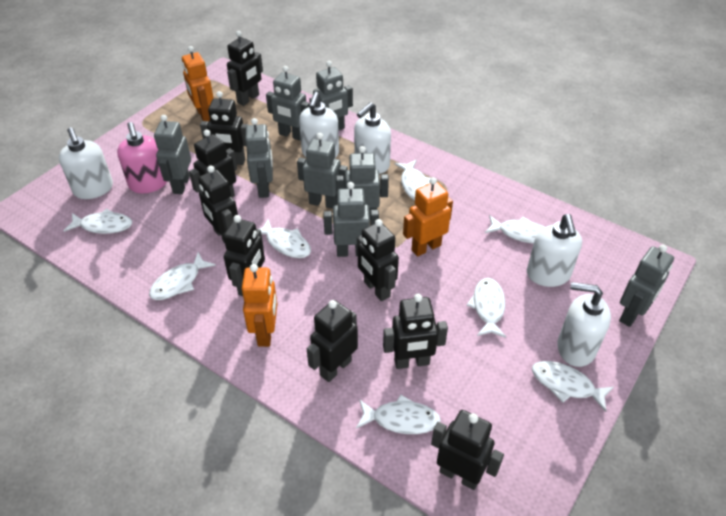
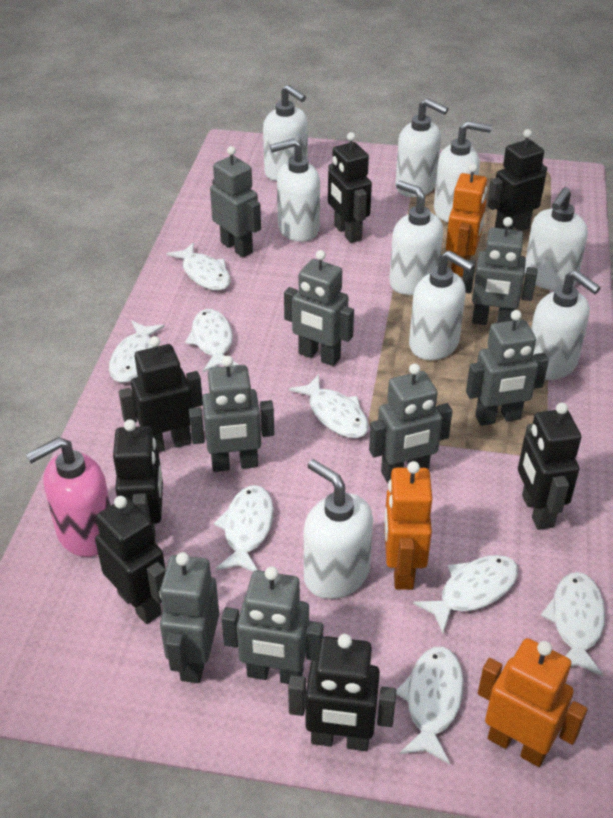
black robot: 9 -> 7
white soap dispenser: 5 -> 9

